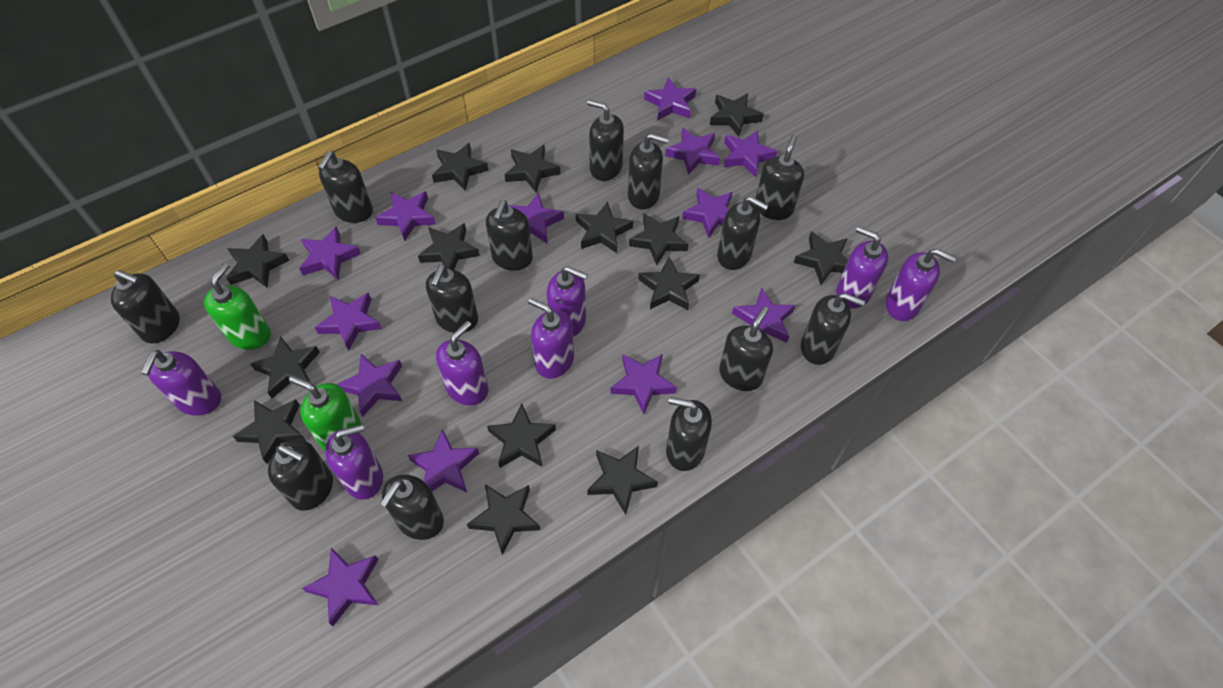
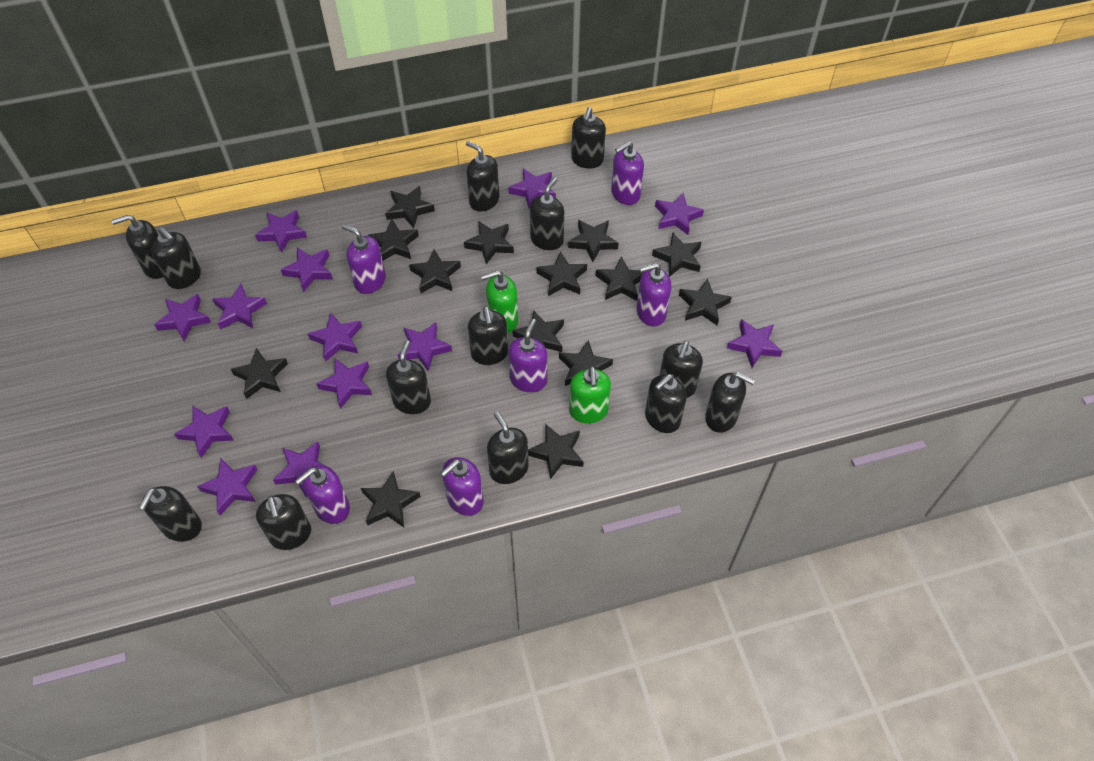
purple soap dispenser: 7 -> 6

